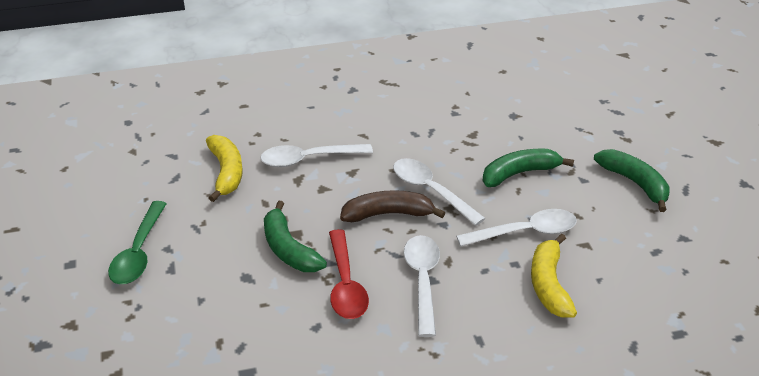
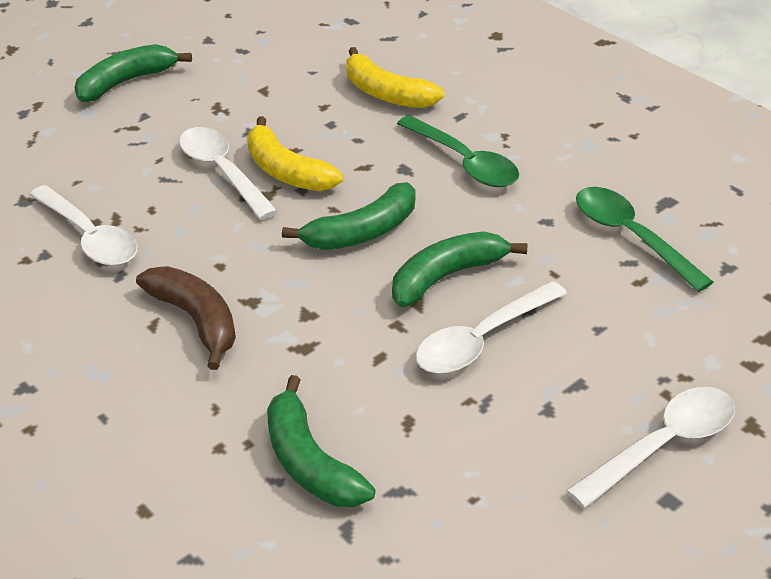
green banana: 3 -> 4
green spoon: 1 -> 2
red spoon: 1 -> 0

